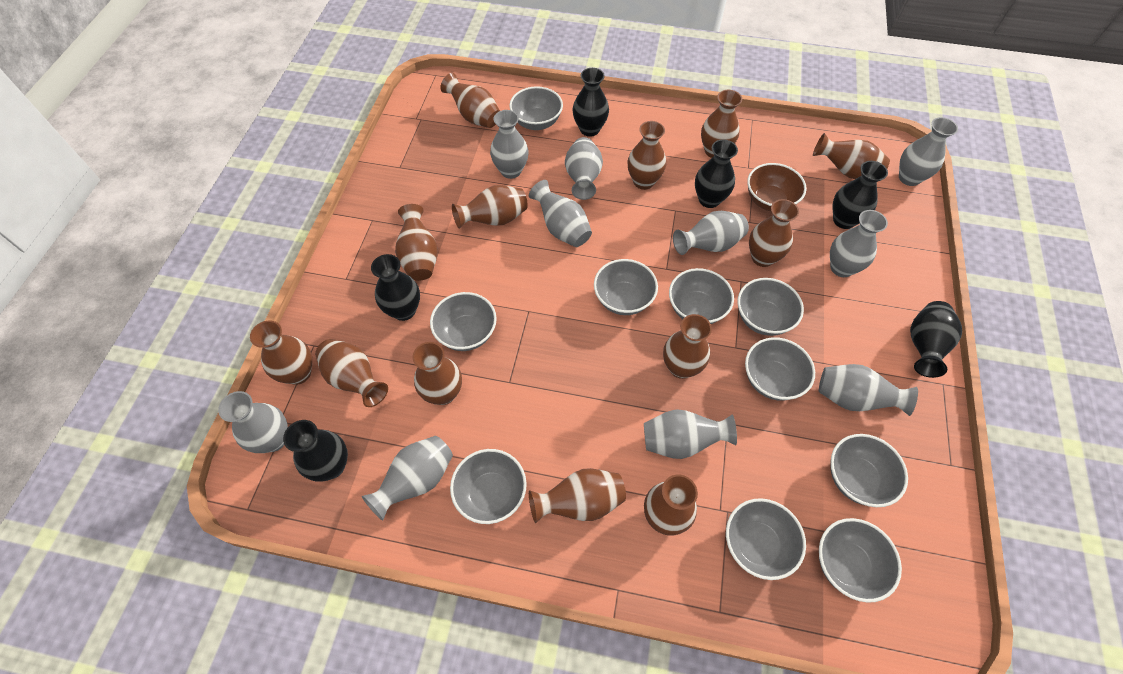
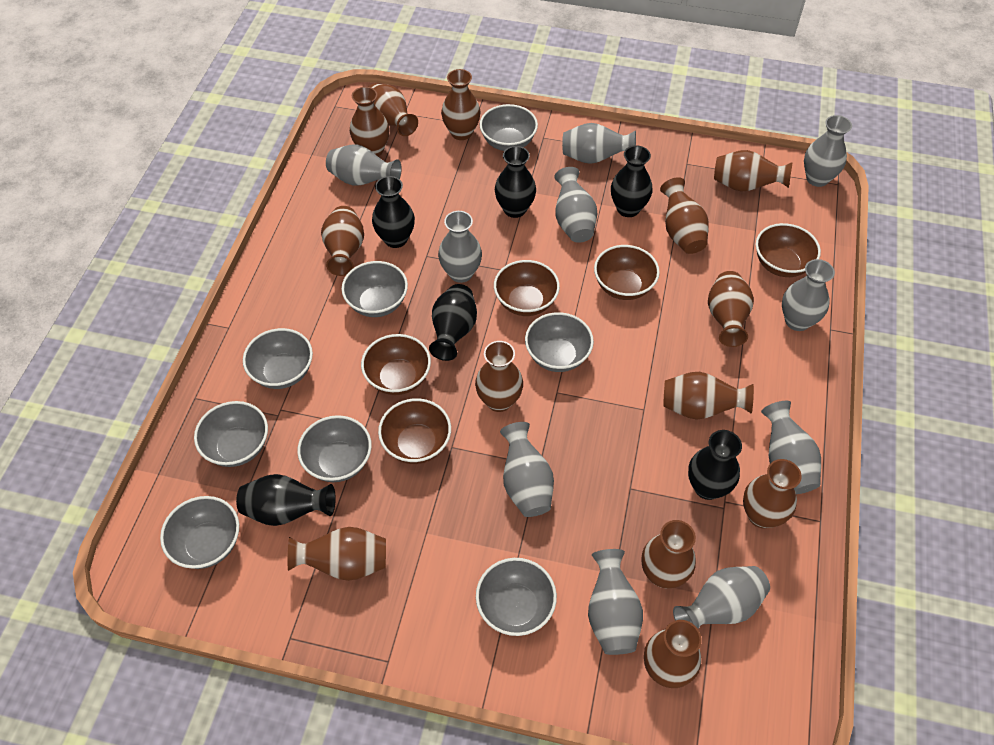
brown bowl: 1 -> 5
grey bowl: 10 -> 8

